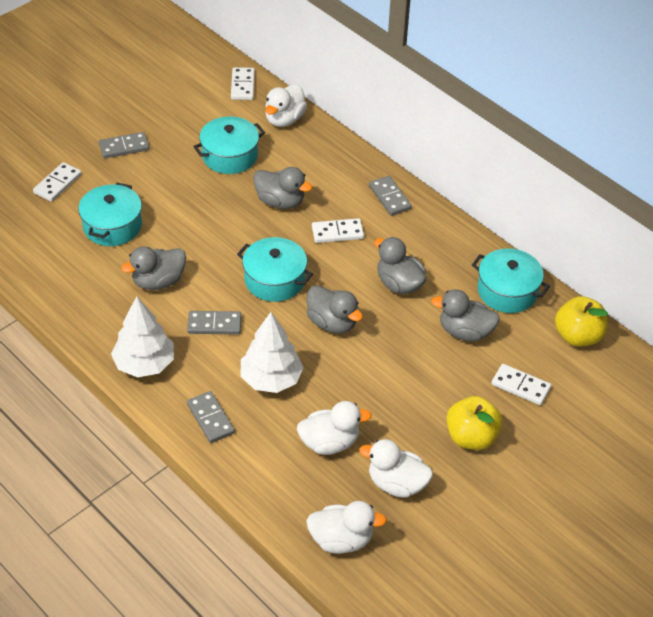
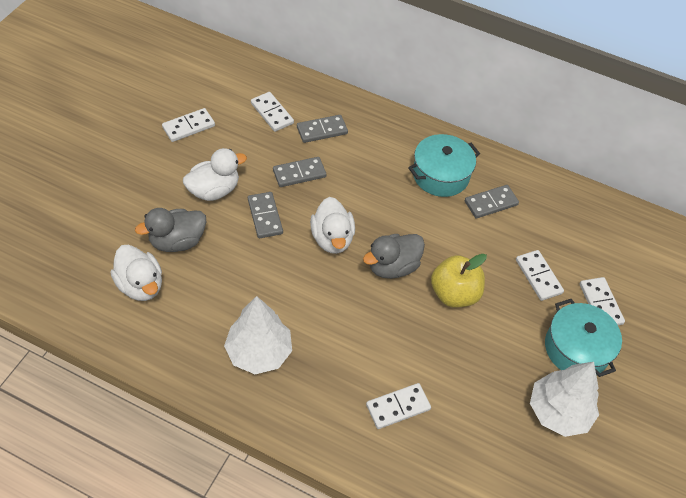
grey duck: 5 -> 2
turquoise pot: 4 -> 2
white domino: 4 -> 5
white duck: 4 -> 3
yellow apple: 2 -> 1

